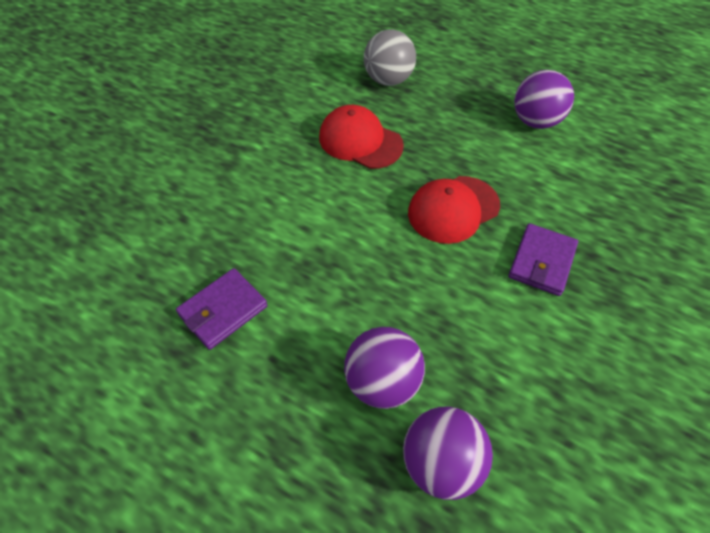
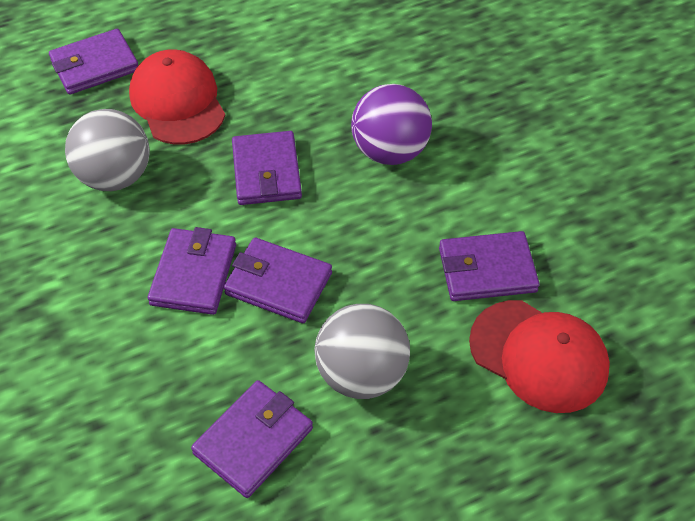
grey ball: 1 -> 2
purple ball: 3 -> 1
purple wallet: 2 -> 6

